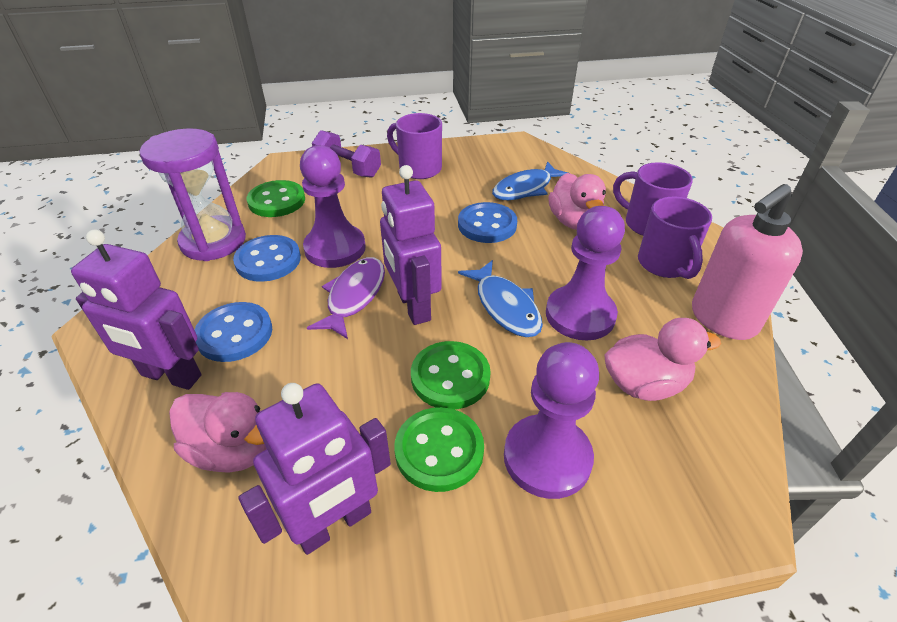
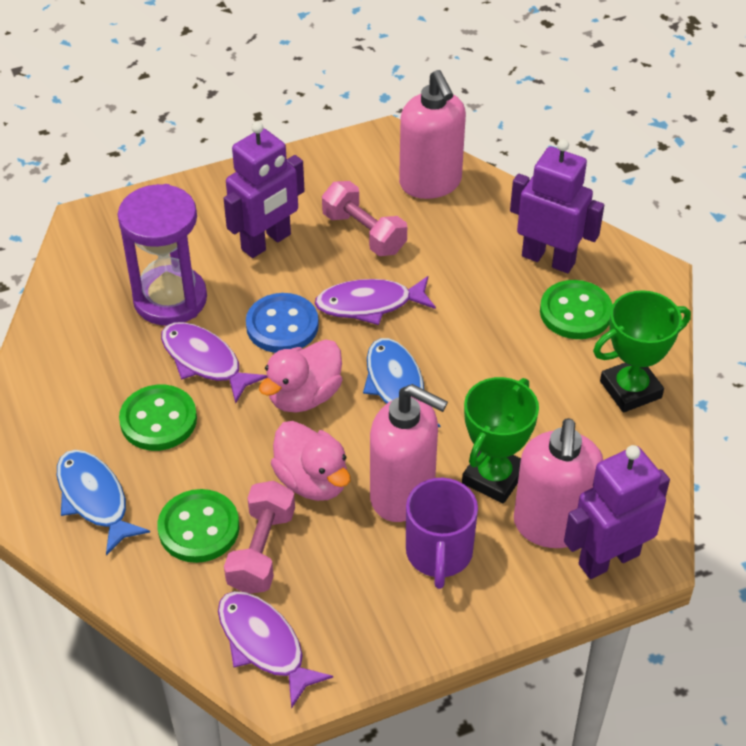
blue button: 3 -> 1
green trophy: 0 -> 2
pink duck: 3 -> 2
pink dumbbell: 0 -> 2
pink soap dispenser: 1 -> 3
purple dumbbell: 1 -> 0
purple fish: 1 -> 3
purple mug: 3 -> 1
purple pawn: 3 -> 0

